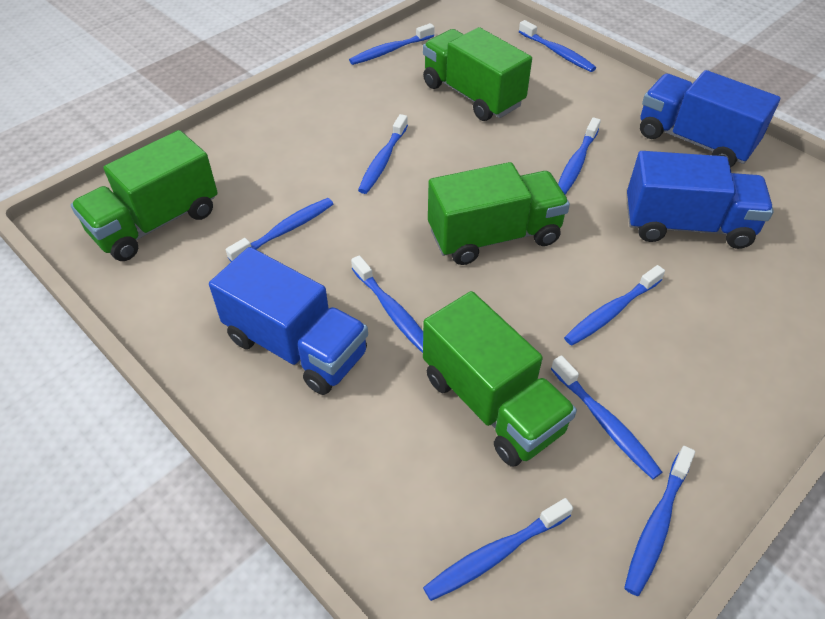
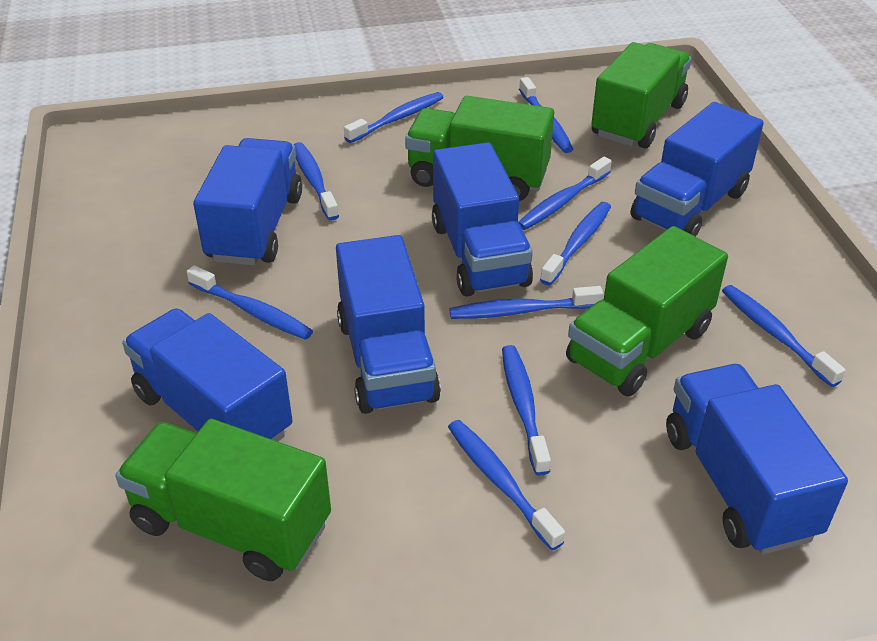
blue truck: 3 -> 6

